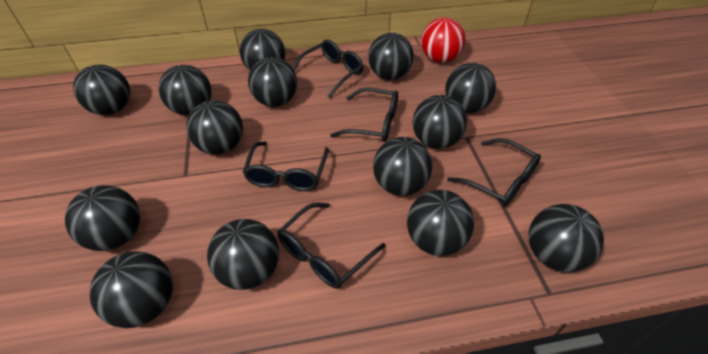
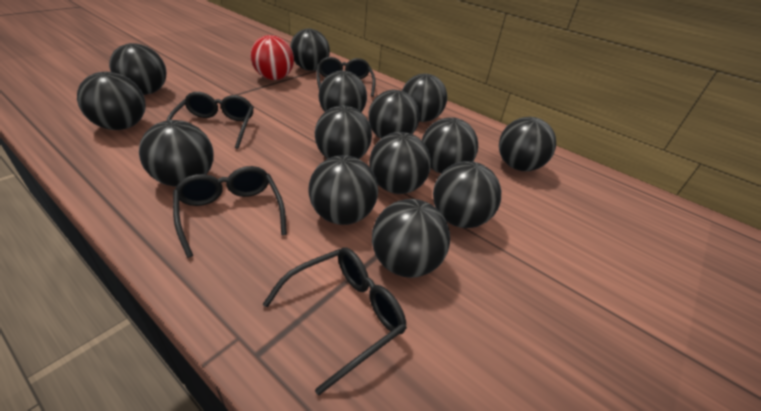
black glasses: 5 -> 4

